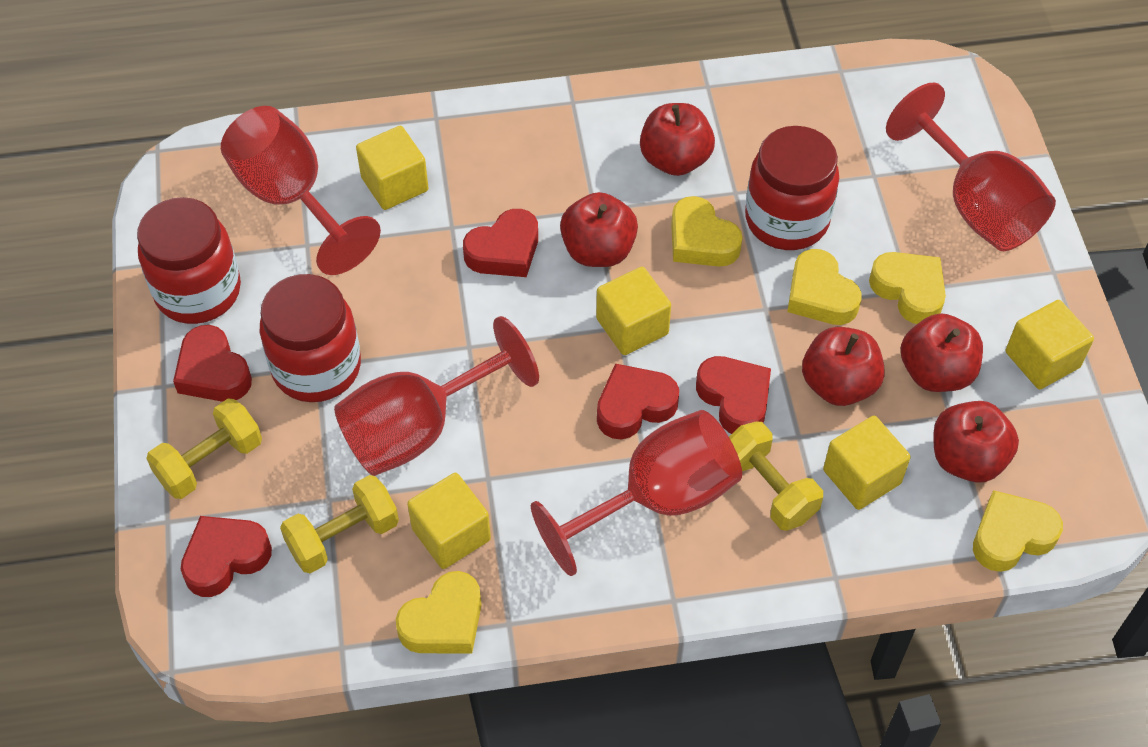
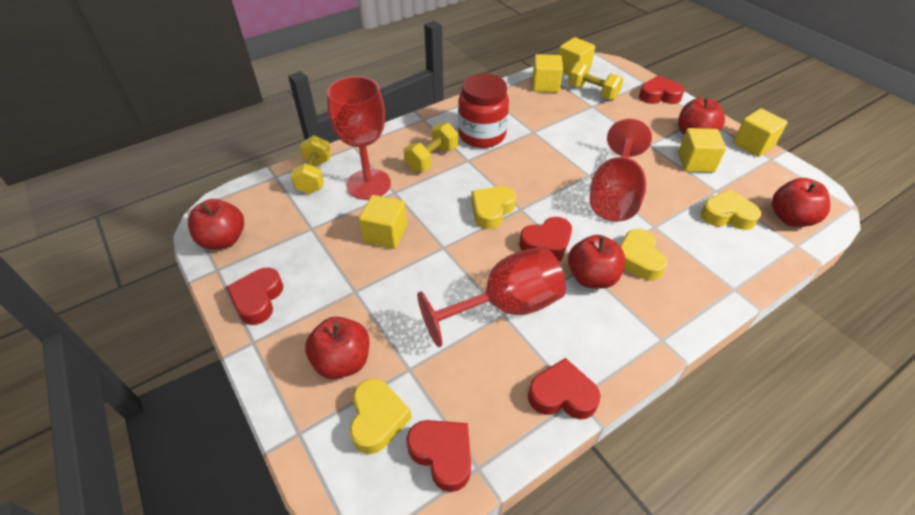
red goblet: 4 -> 3
red jar: 3 -> 1
yellow heart: 5 -> 4

